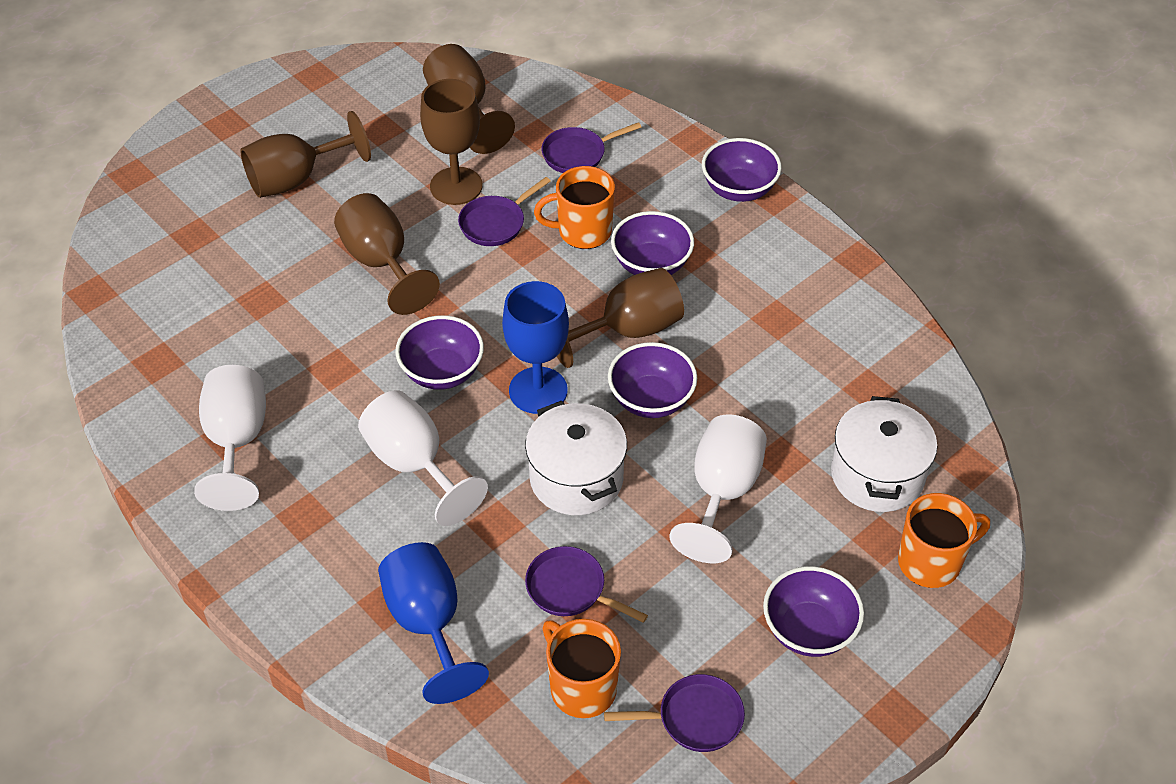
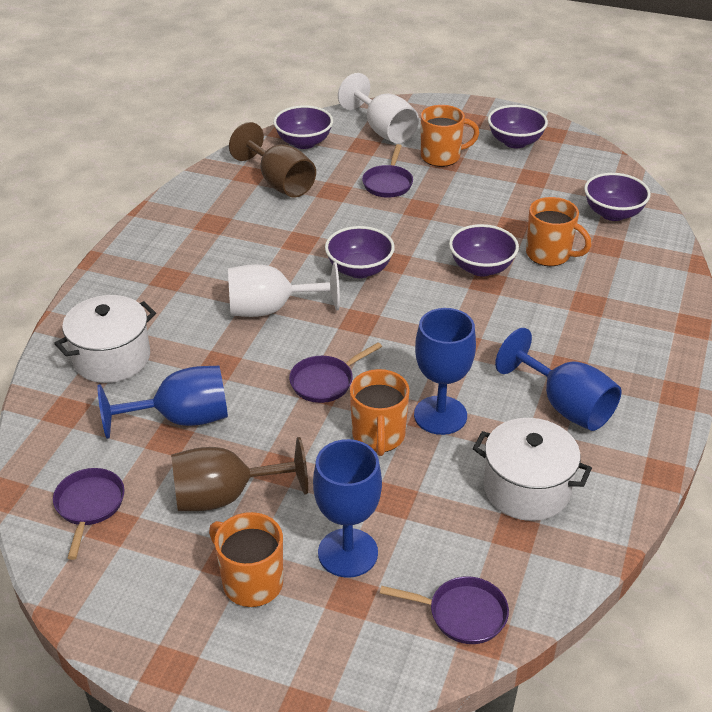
blue goblet: 2 -> 4
brown goblet: 5 -> 2
orange mug: 3 -> 4
white goblet: 3 -> 2

